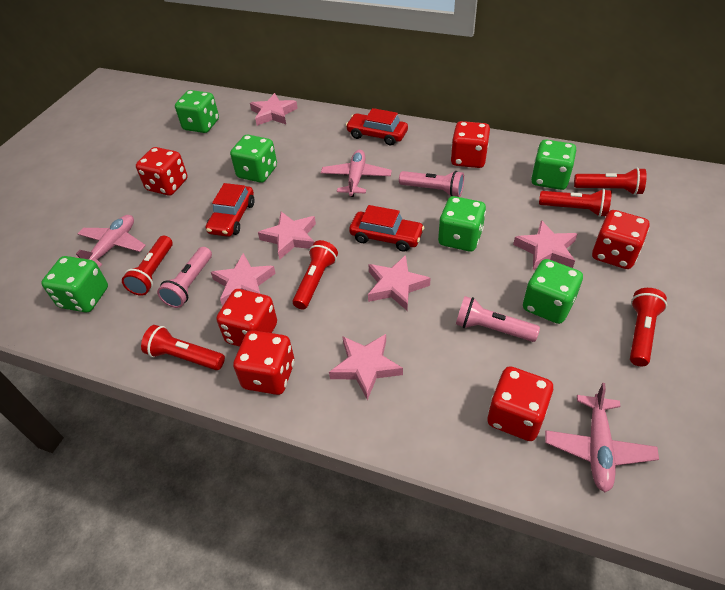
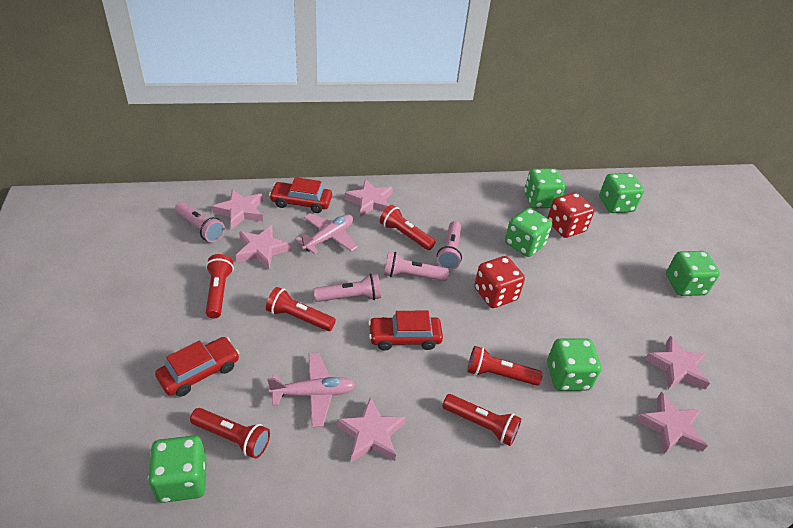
pink flashlight: 3 -> 4
pink plane: 3 -> 2
red dice: 6 -> 2

